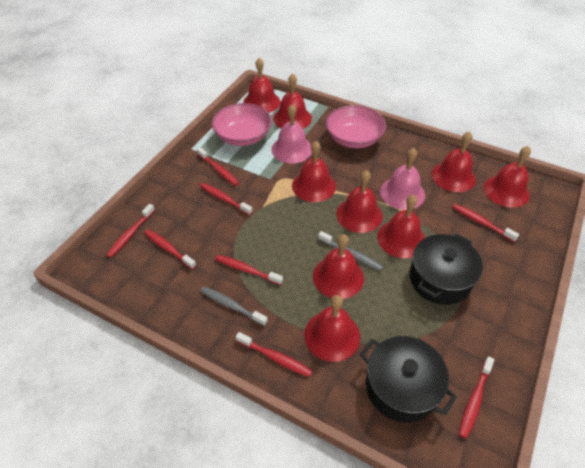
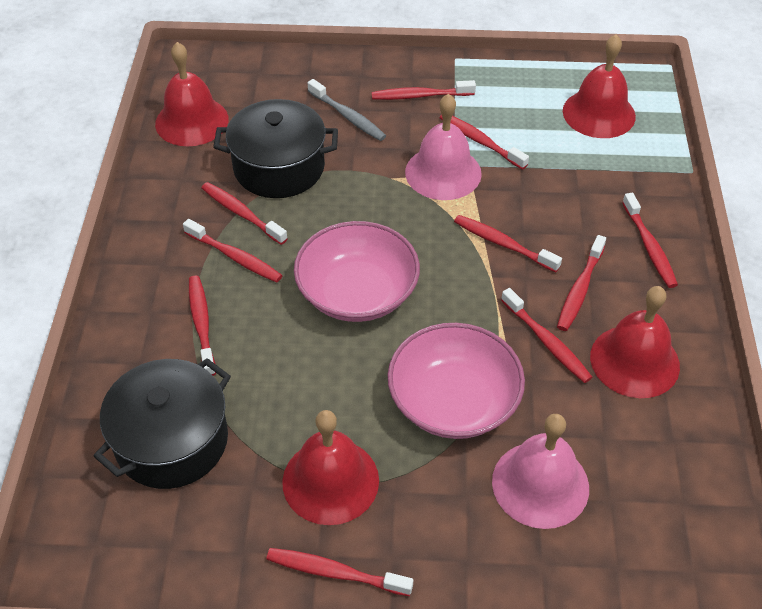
grey toothbrush: 2 -> 1
red bell: 9 -> 4
red toothbrush: 8 -> 10

